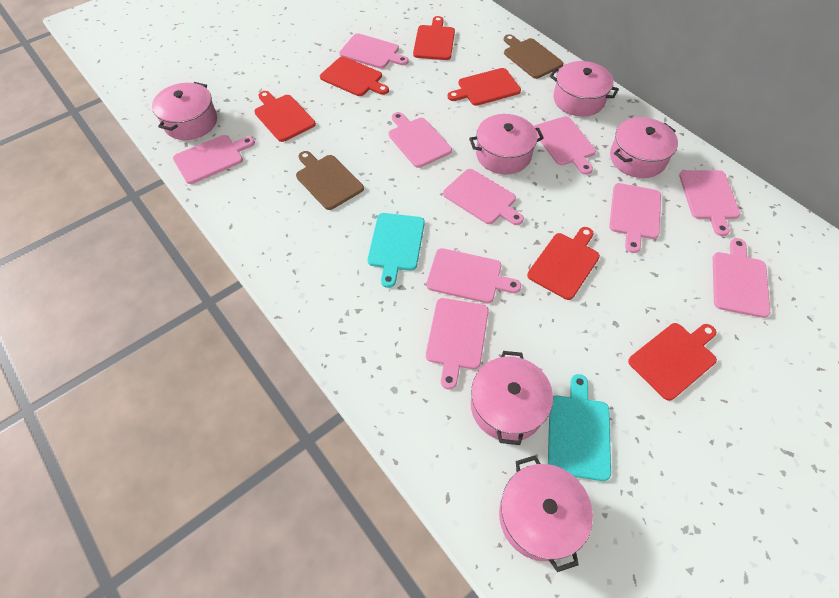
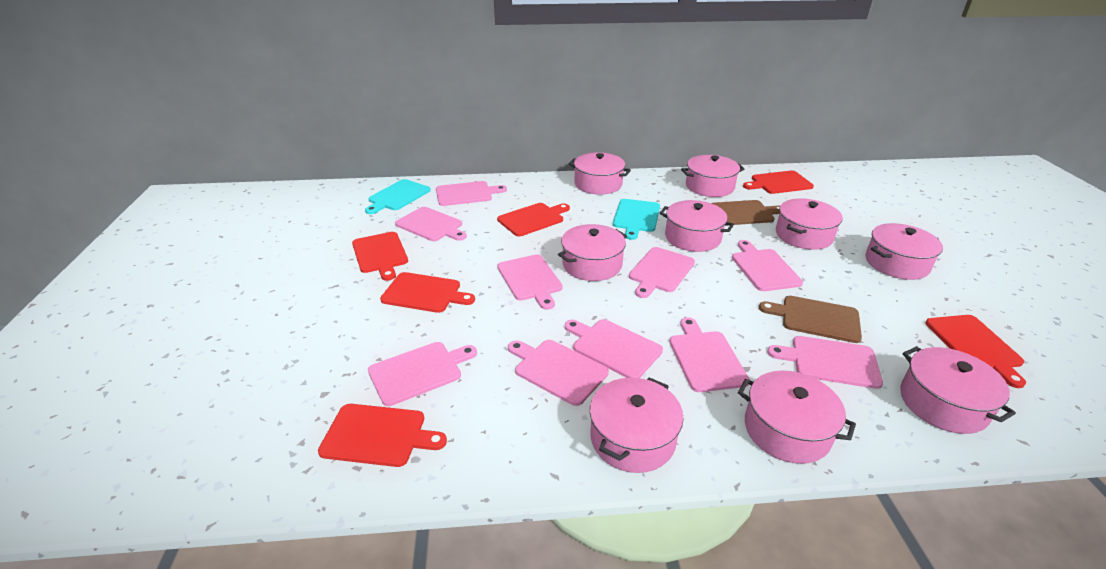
pink pot: 6 -> 9

